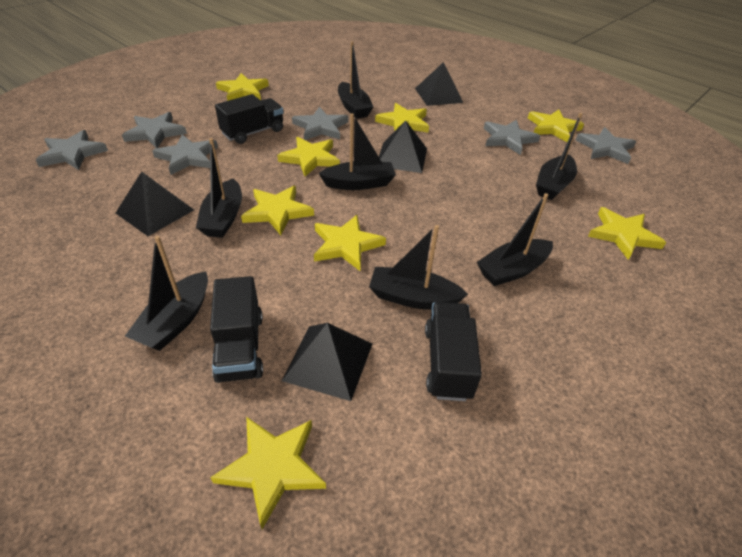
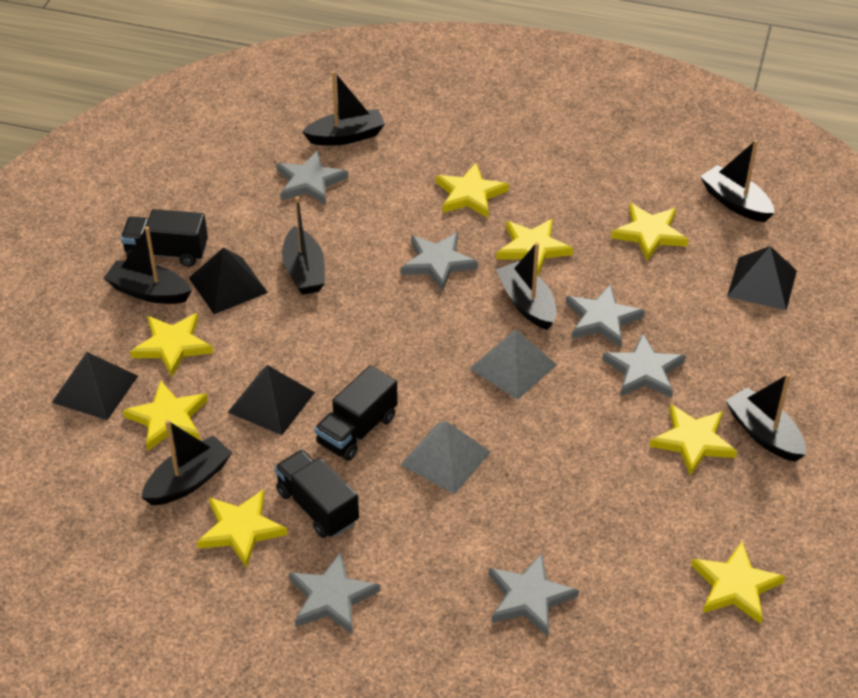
grey pyramid: 0 -> 2

